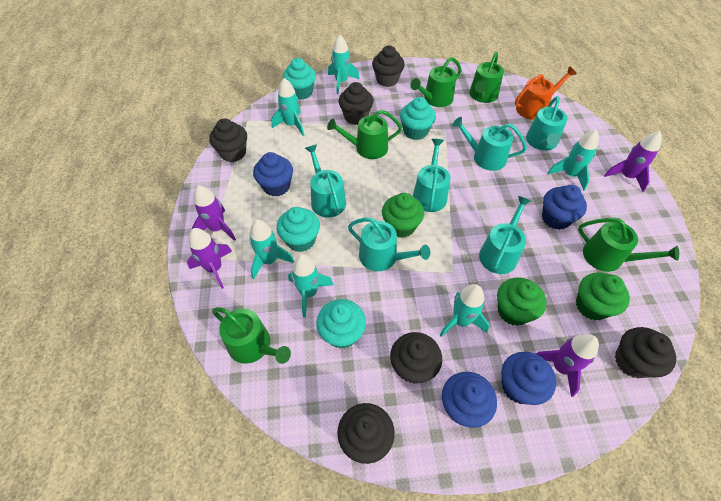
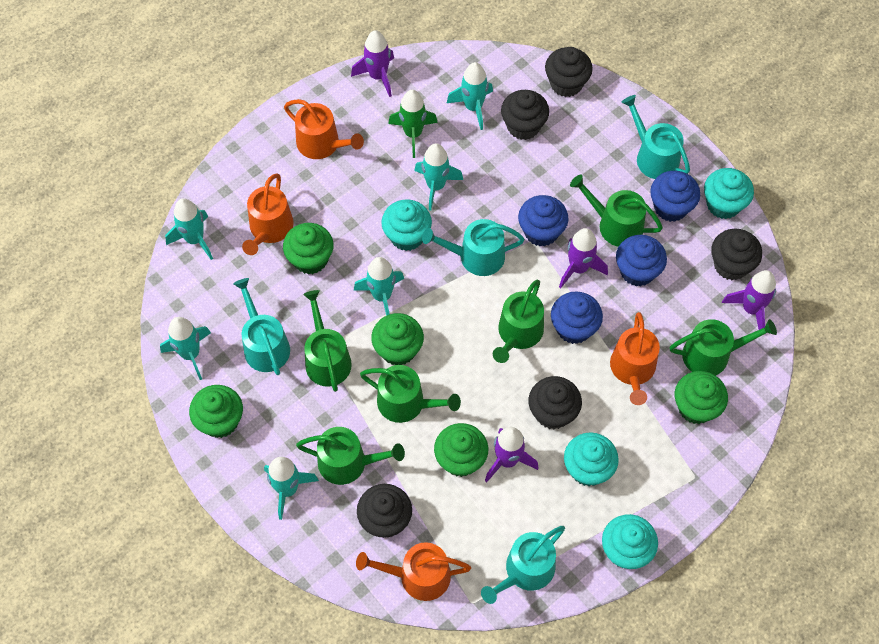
black cupcake: 6 -> 5
green cupcake: 3 -> 5
green rocket: 0 -> 1
green watering can: 5 -> 6
orange watering can: 1 -> 4
turquoise watering can: 6 -> 4

